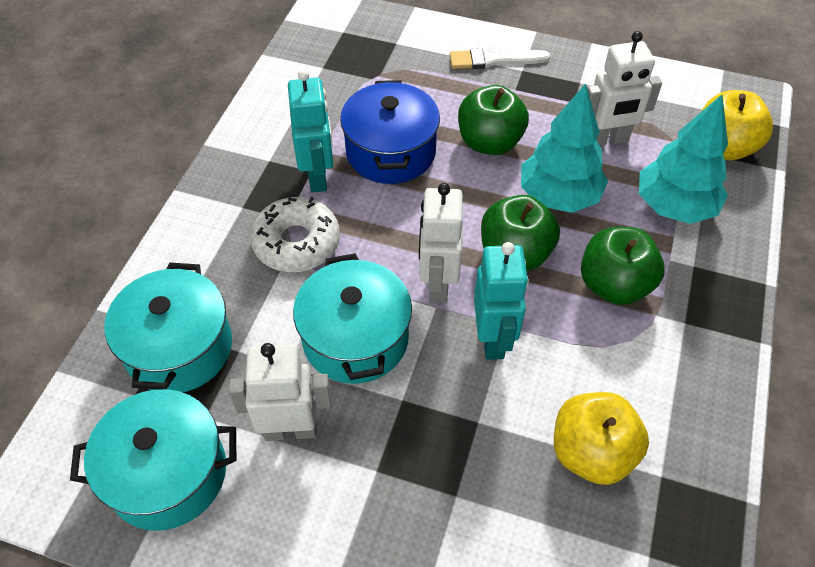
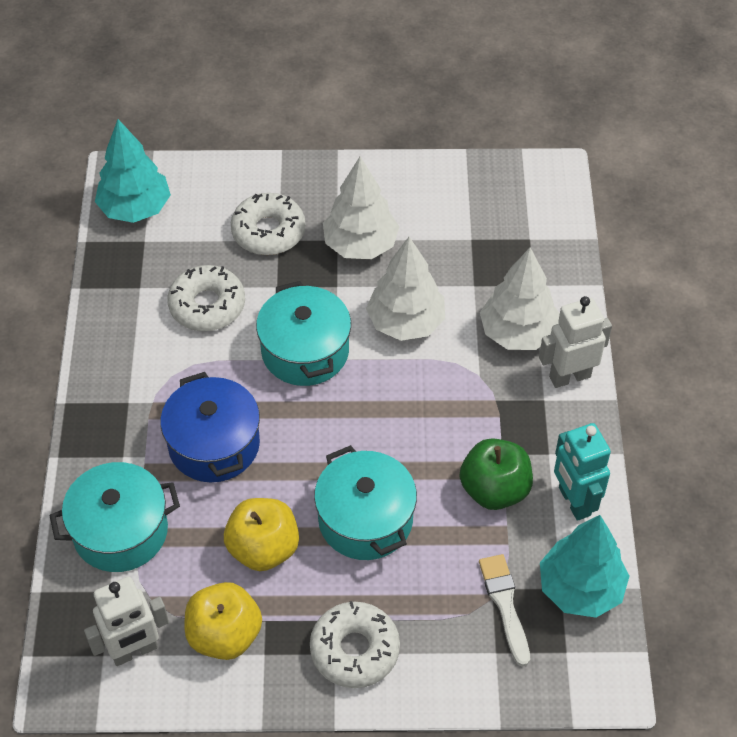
green apple: 3 -> 1
turquoise robot: 2 -> 1
white donut: 1 -> 3
white robot: 3 -> 2
white tree: 0 -> 3

